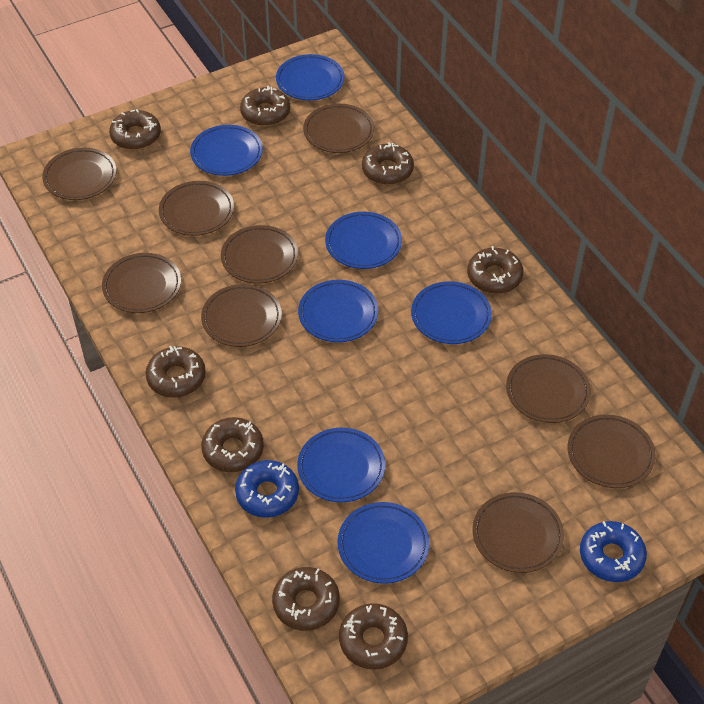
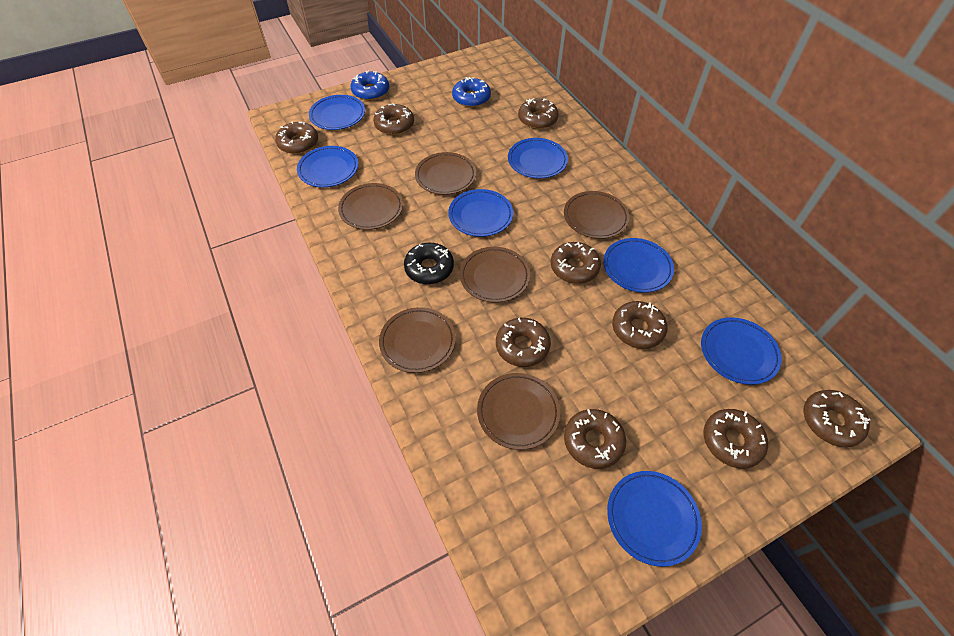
black donut: 0 -> 1
brown donut: 8 -> 9
brown plate: 9 -> 6

